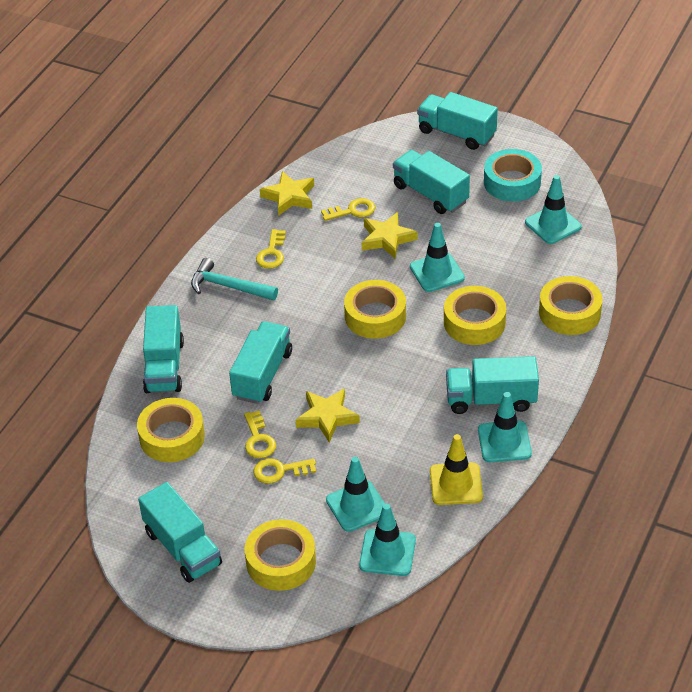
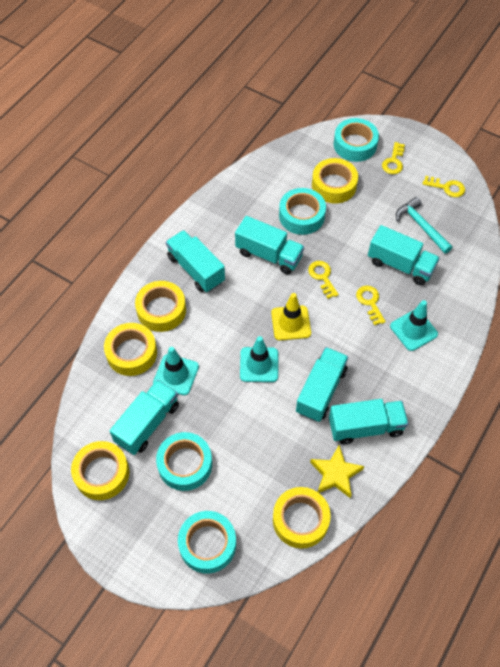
turquoise tape: 1 -> 4
turquoise traffic cone: 5 -> 3
yellow star: 3 -> 1

